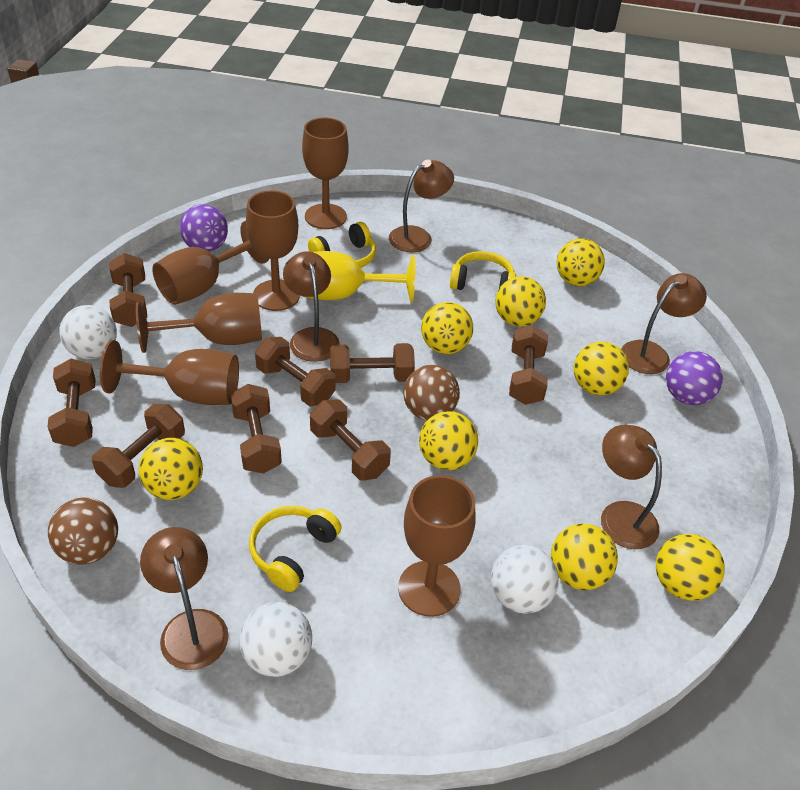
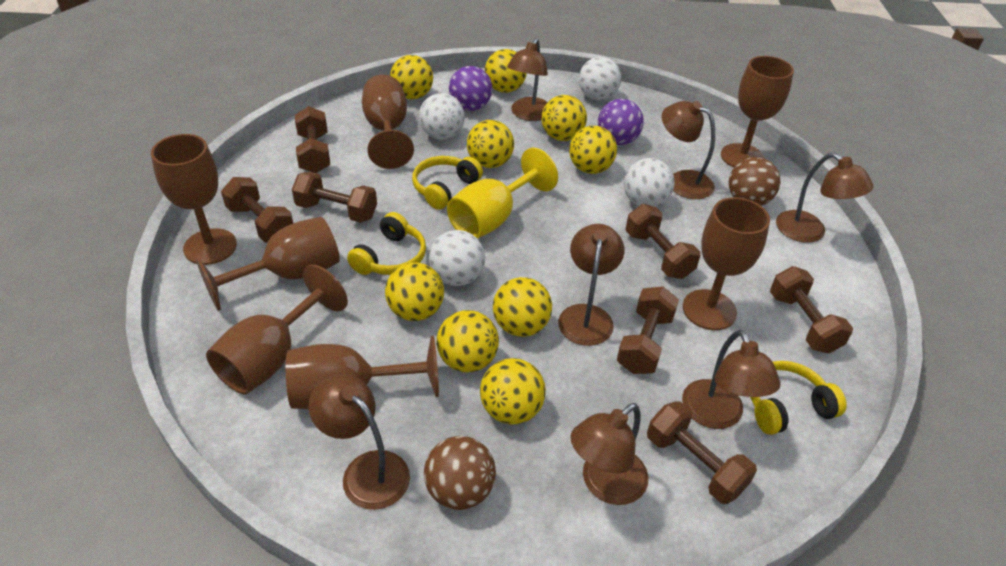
brown dumbbell: 8 -> 7
brown goblet: 6 -> 7
brown lamp: 5 -> 7
white ball: 3 -> 4
yellow ball: 8 -> 9

